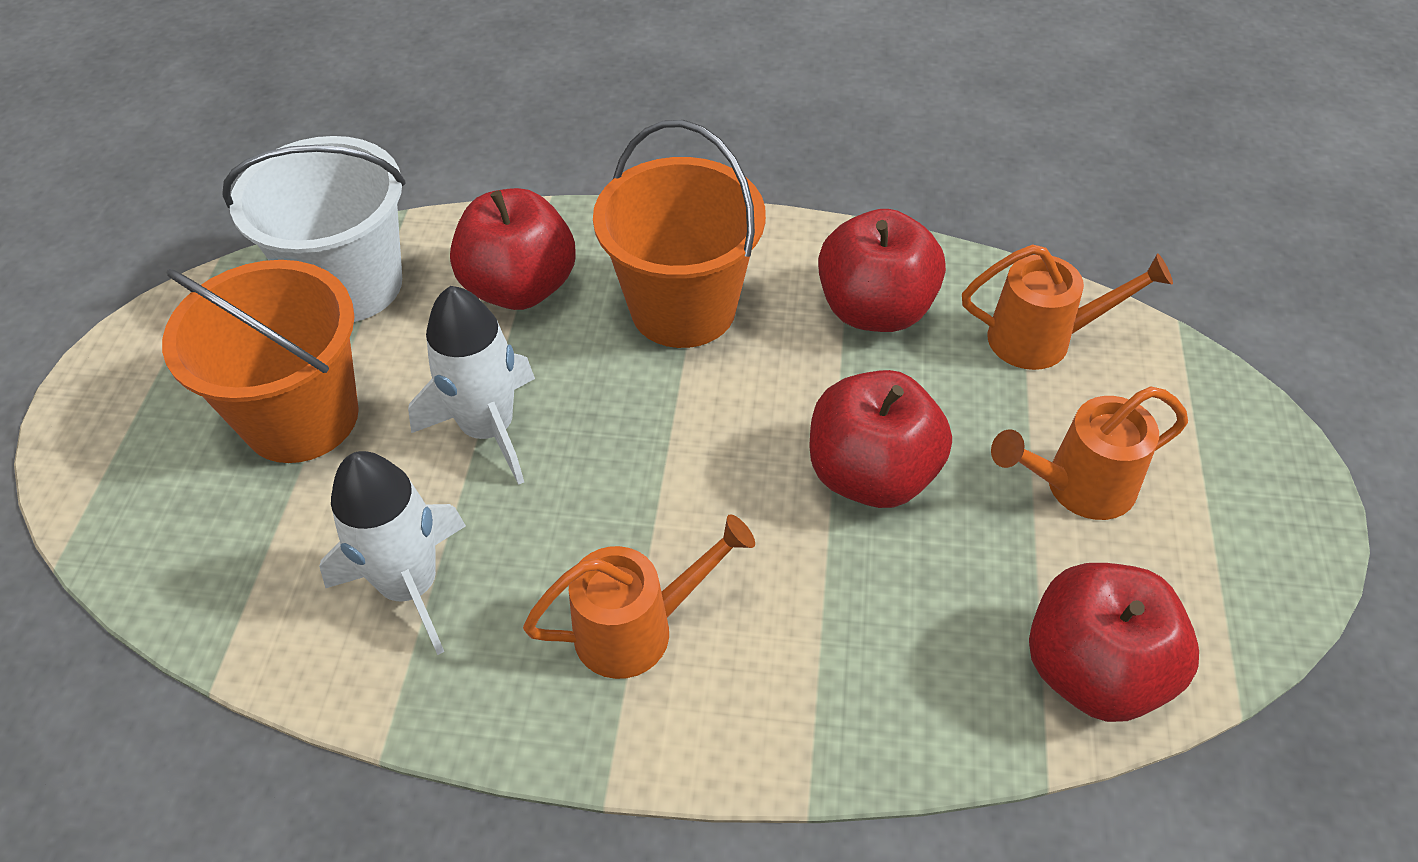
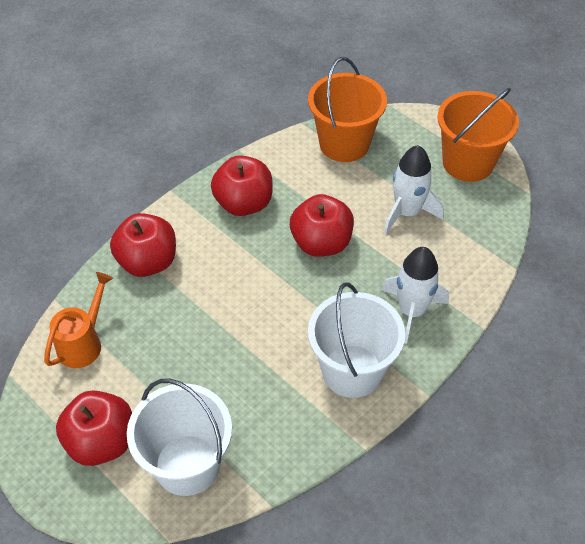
orange watering can: 3 -> 1
white bucket: 1 -> 2

